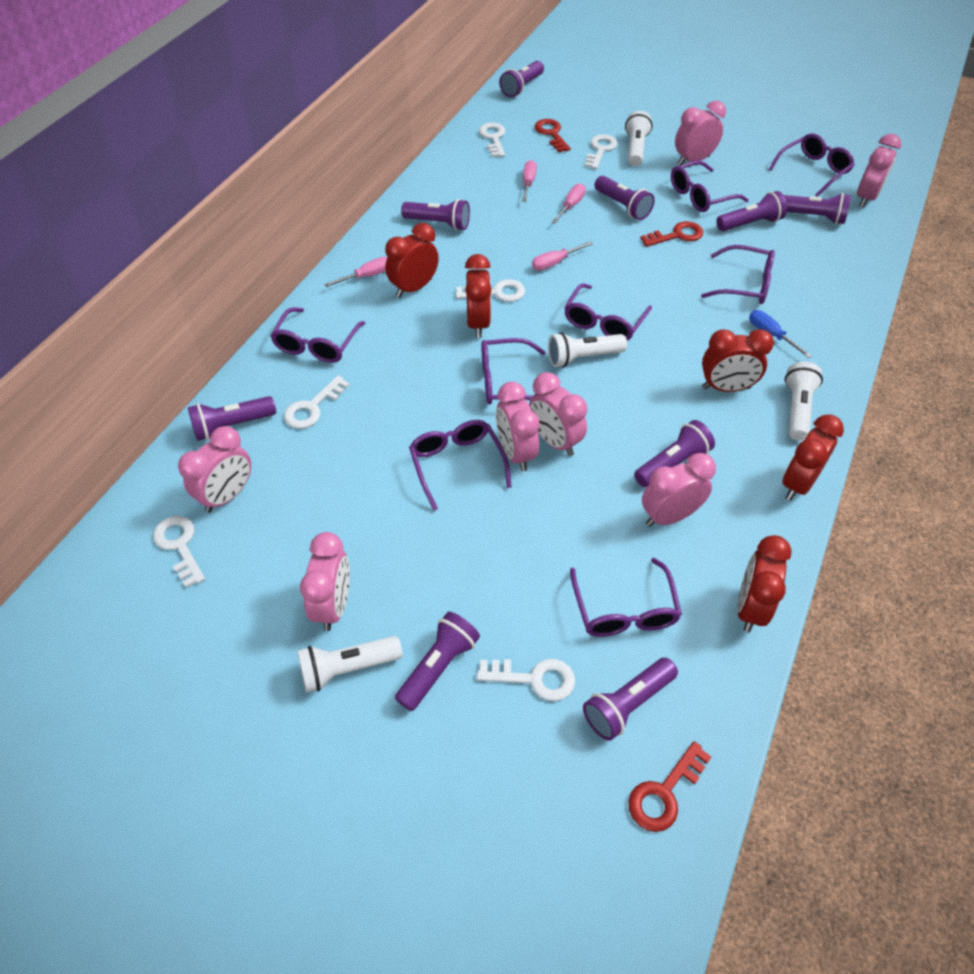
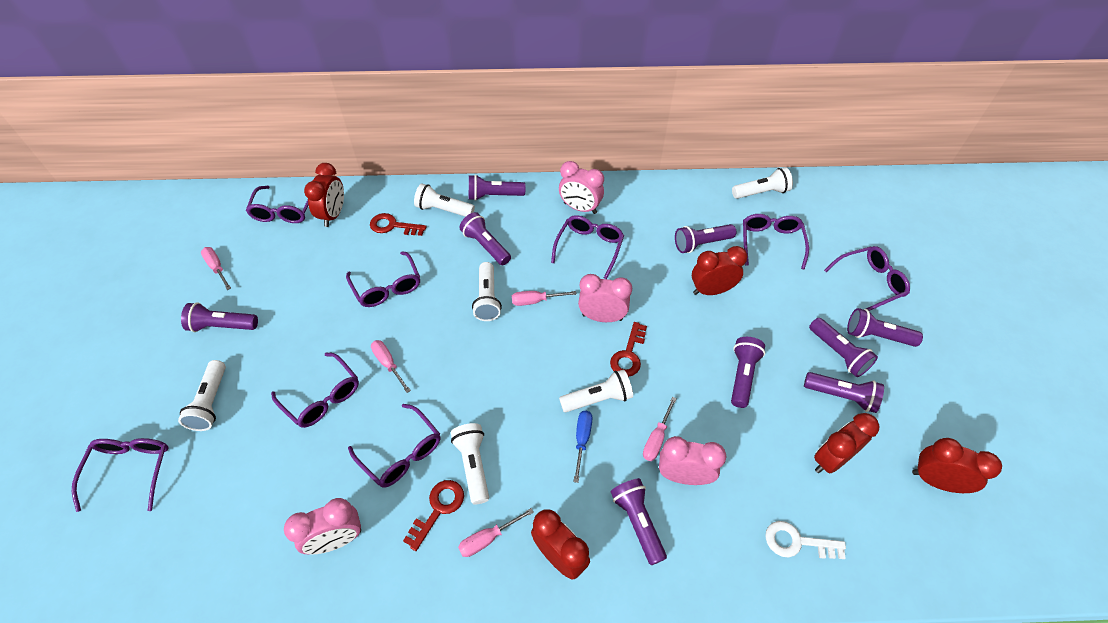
pink clock: 7 -> 4
pink screwdriver: 4 -> 5
white flashlight: 4 -> 6
white key: 6 -> 1

